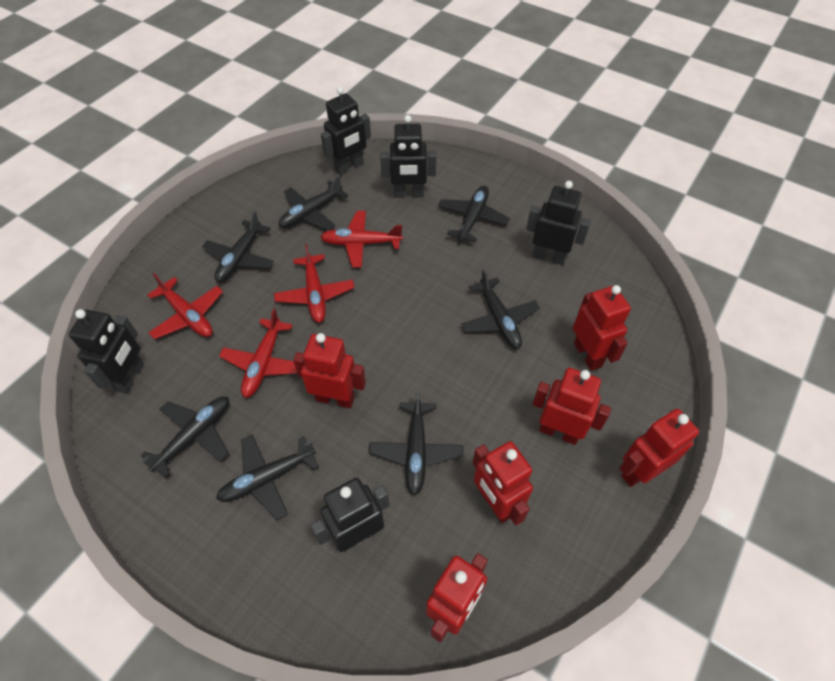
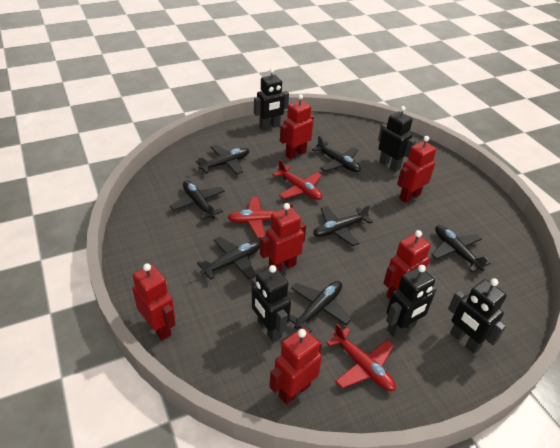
red plane: 4 -> 3

